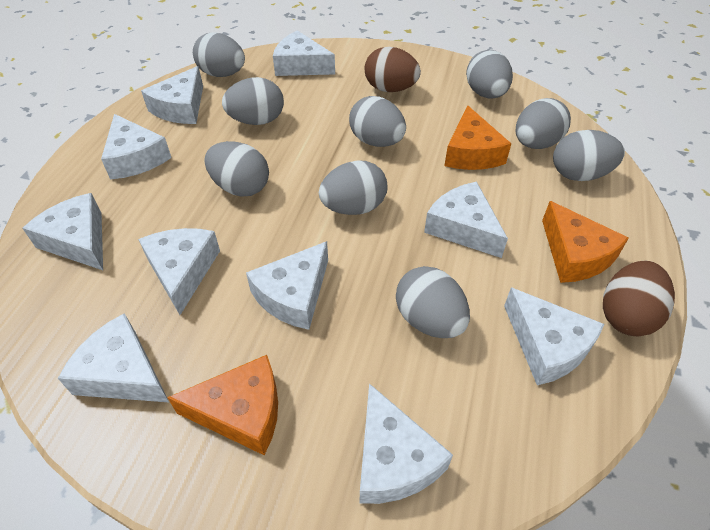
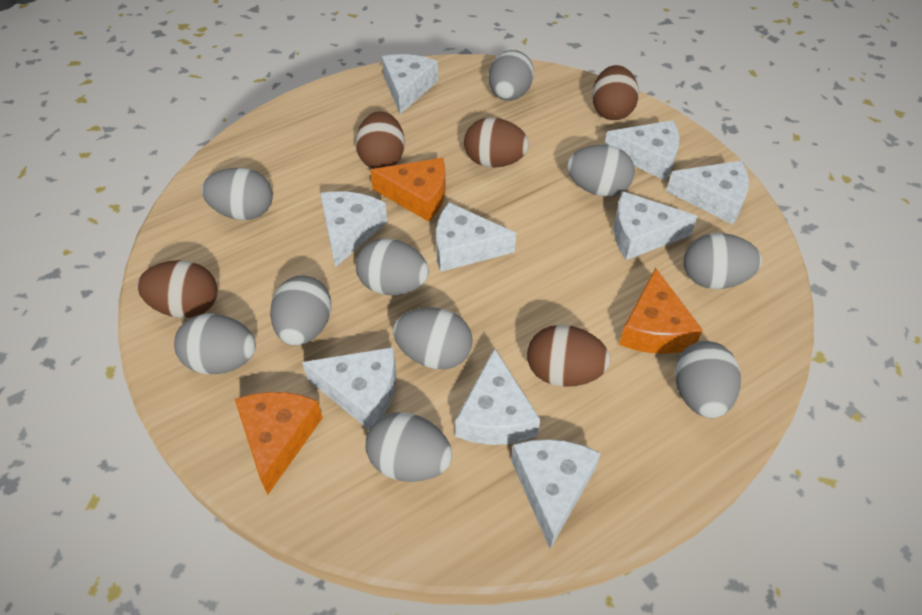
brown egg: 2 -> 5
grey egg: 9 -> 10
white cheese: 10 -> 9

